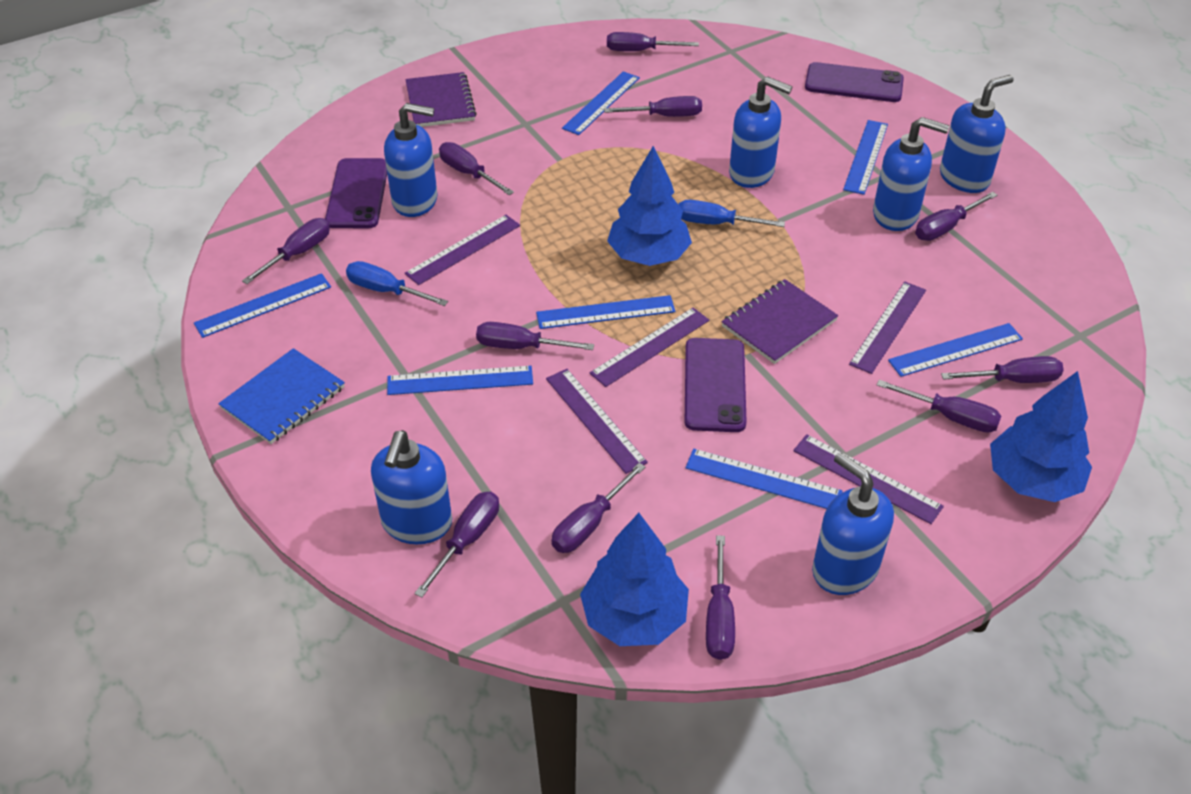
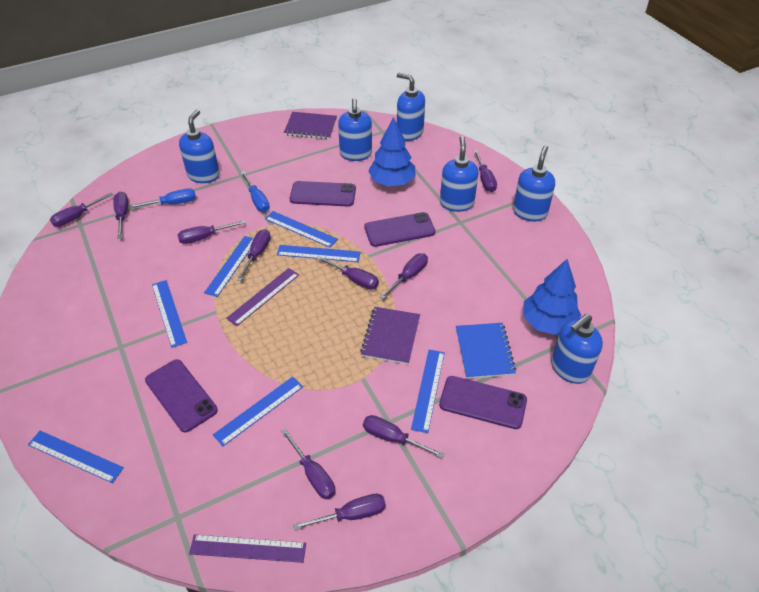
blue tree: 3 -> 2
purple phone: 3 -> 4
purple ruler: 5 -> 2
purple screwdriver: 11 -> 10

